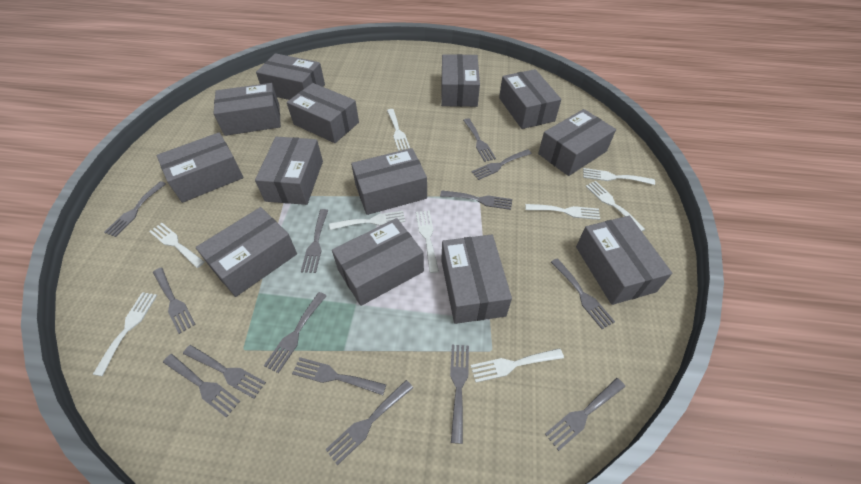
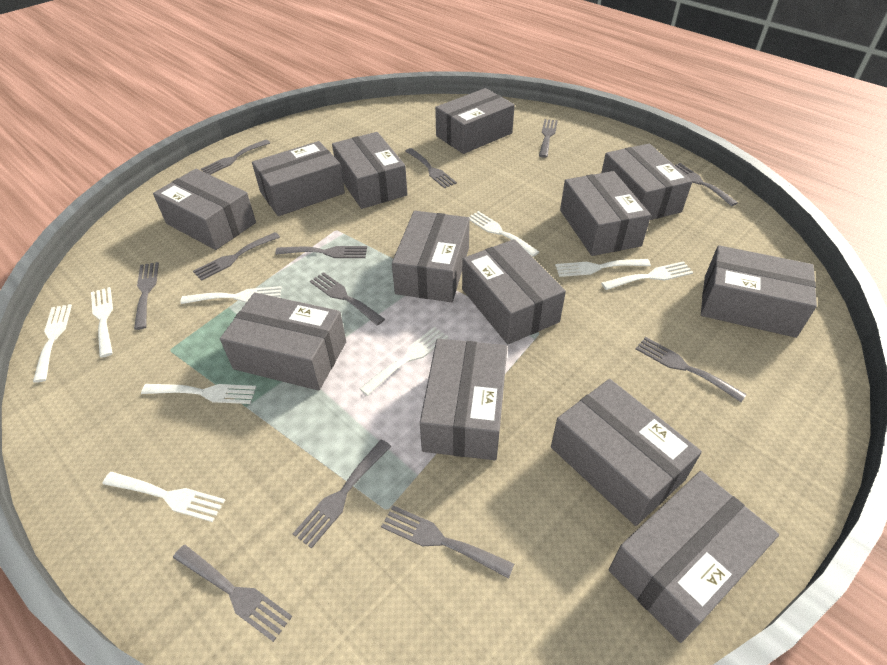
grey fork: 14 -> 12

